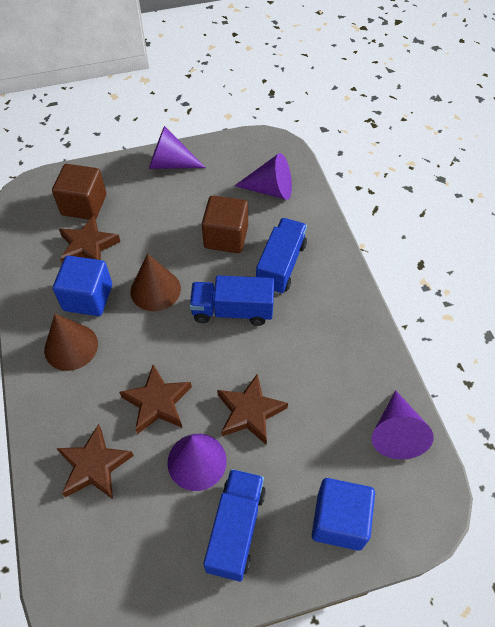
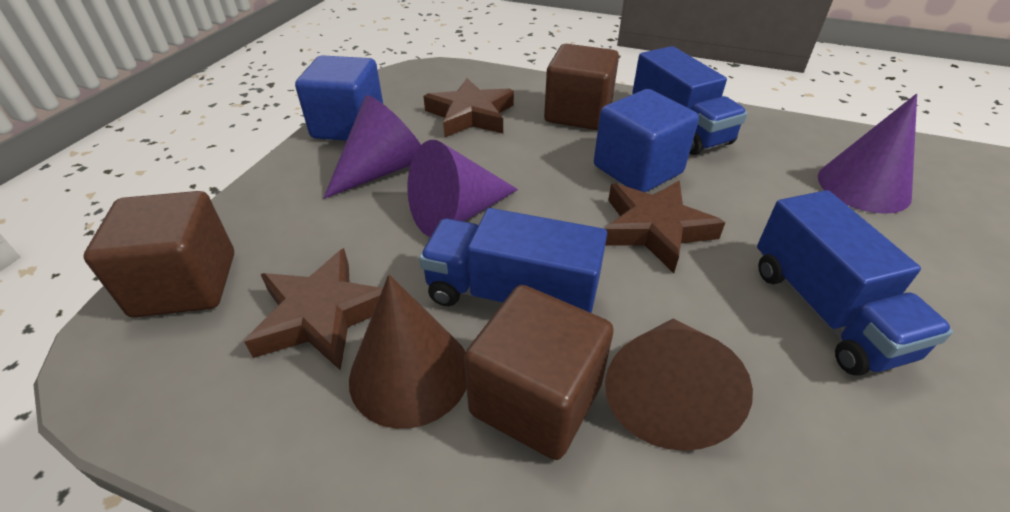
brown cube: 2 -> 3
brown star: 4 -> 3
purple cone: 4 -> 3

